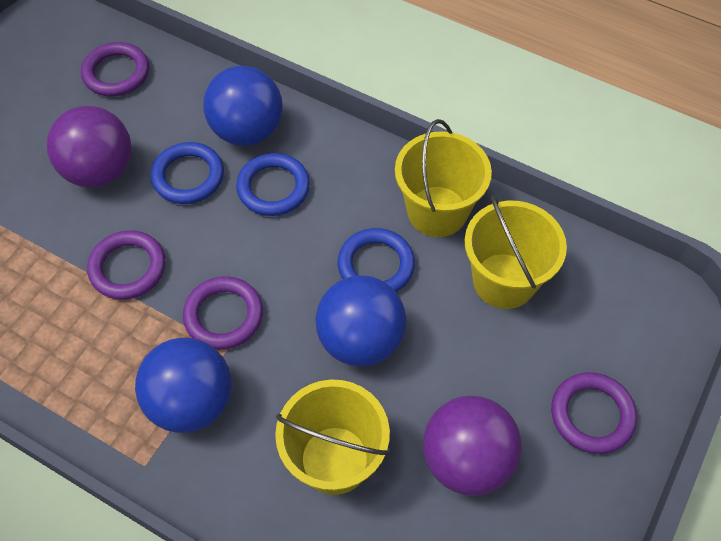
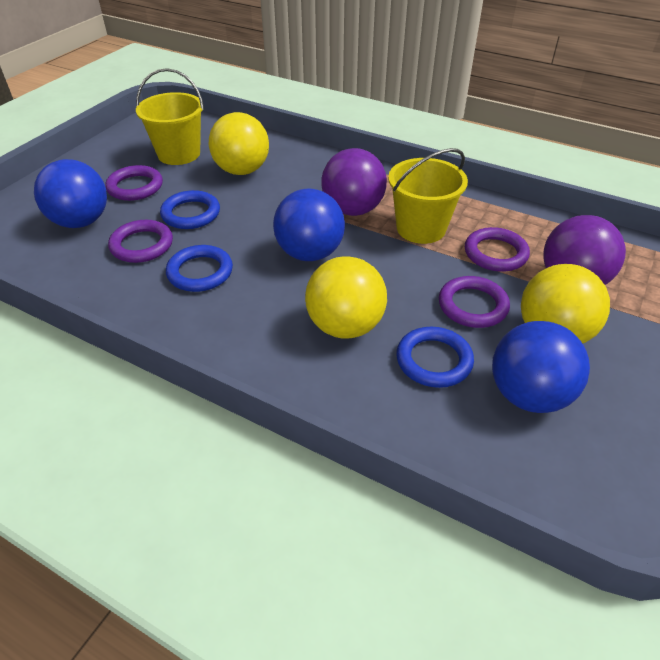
yellow ball: 0 -> 3
yellow bucket: 3 -> 2

